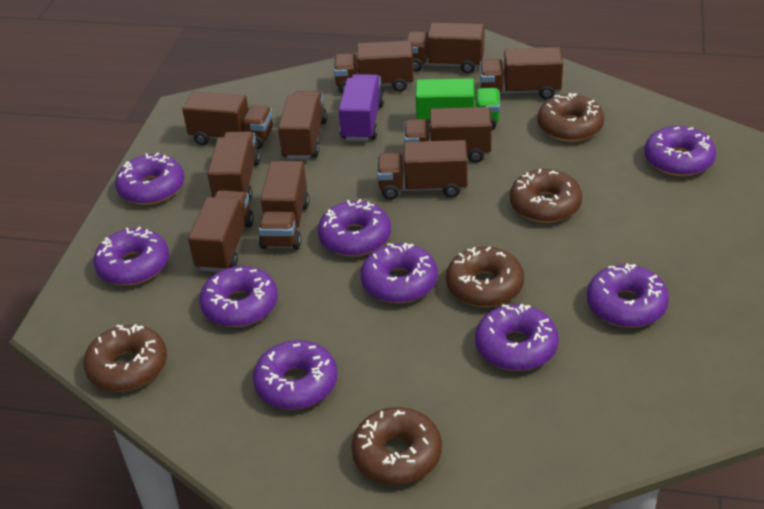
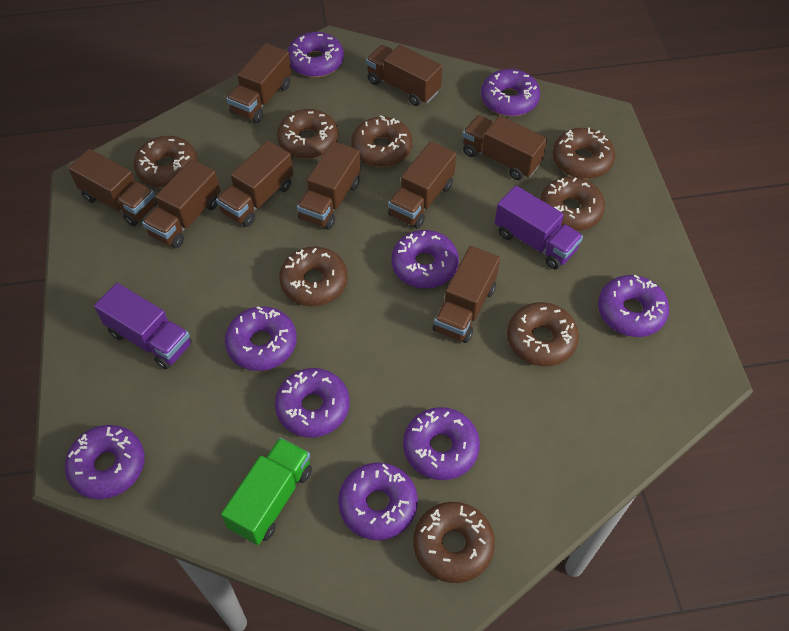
brown donut: 5 -> 8
brown truck: 10 -> 9
purple truck: 1 -> 2

